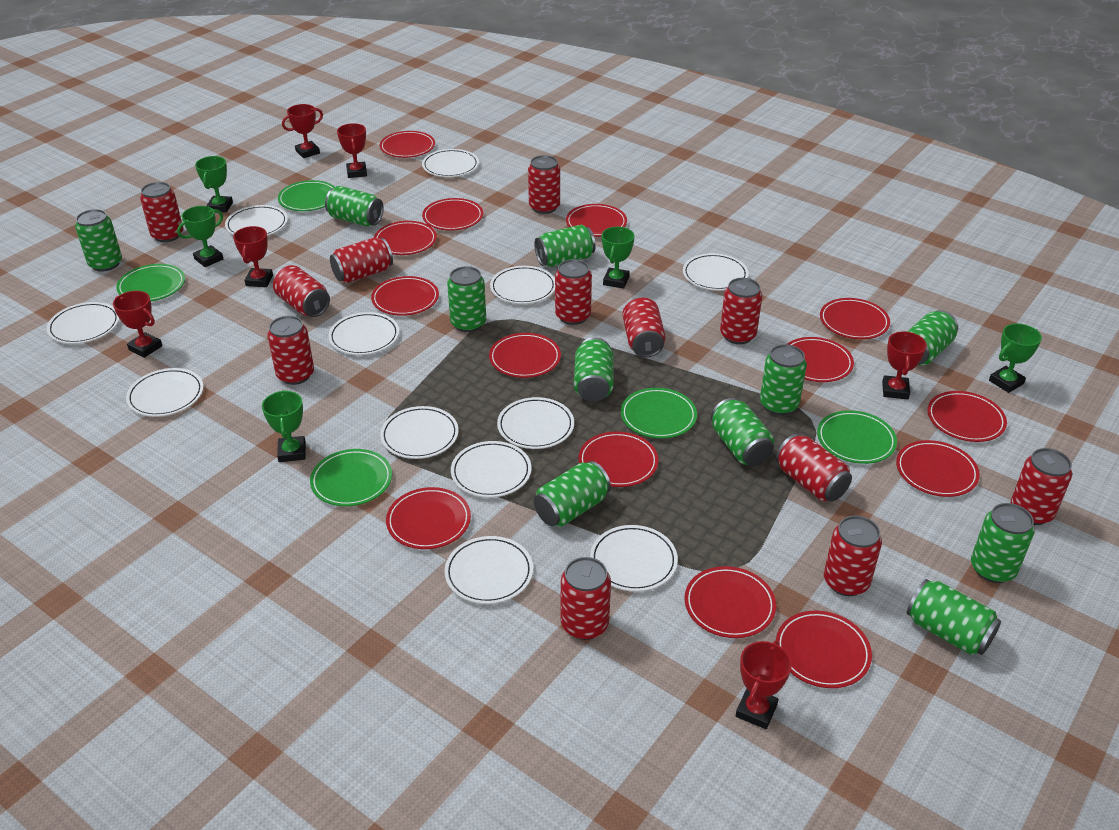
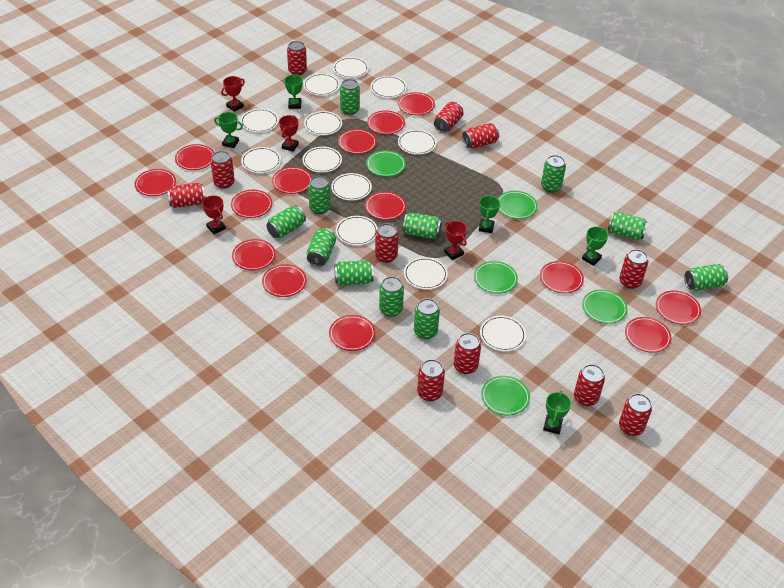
red can: 12 -> 11
red trophy: 6 -> 4

